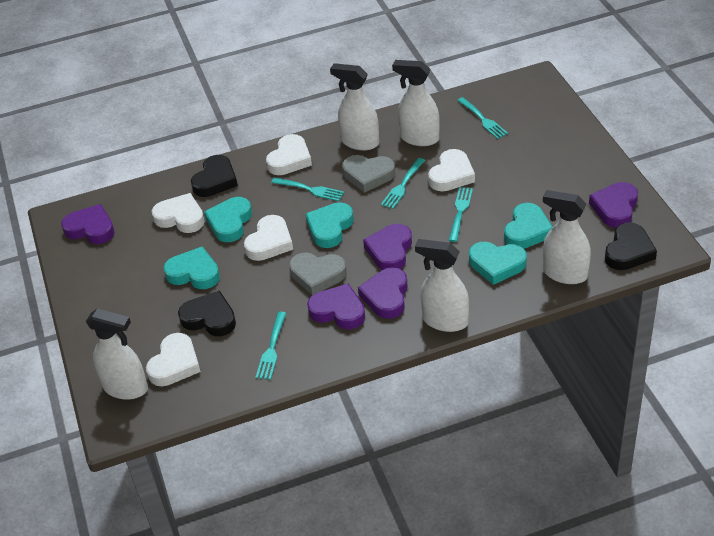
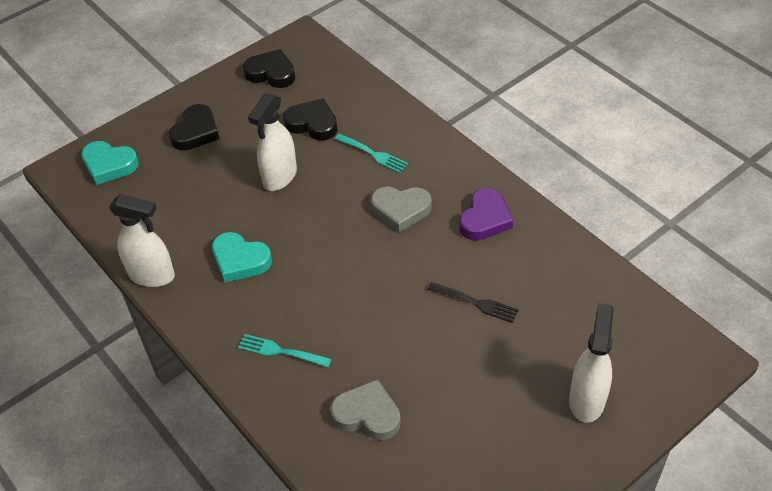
black fork: 0 -> 1
purple heart: 5 -> 1
turquoise fork: 5 -> 2
turquoise heart: 5 -> 2
white heart: 5 -> 0
white spray bottle: 5 -> 3

